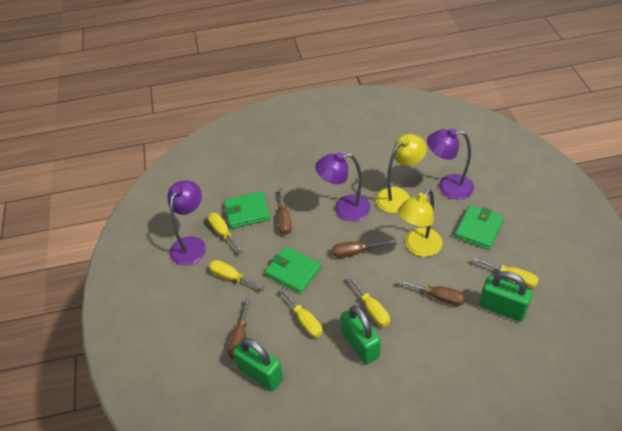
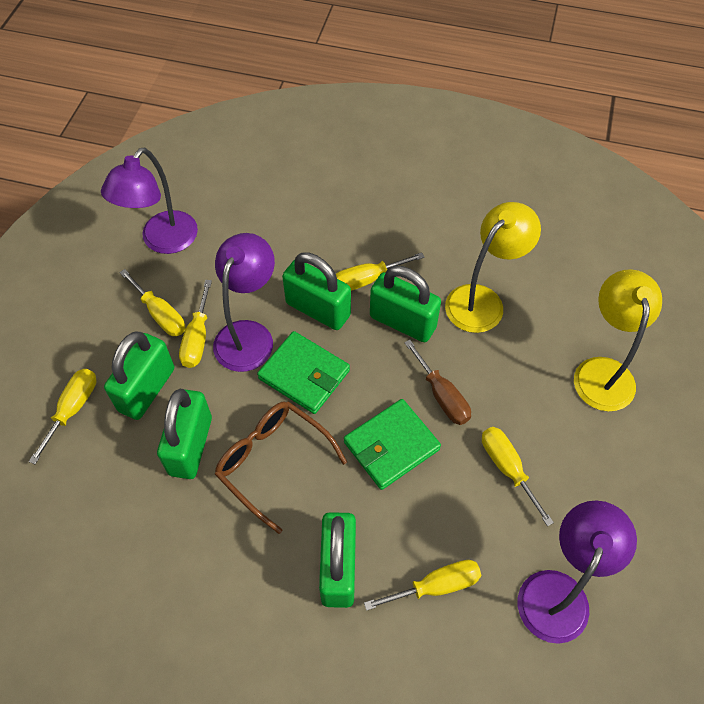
brown glasses: 0 -> 1
brown screwdriver: 4 -> 1
green padlock: 3 -> 5
green wallet: 3 -> 2
yellow screwdriver: 5 -> 6

